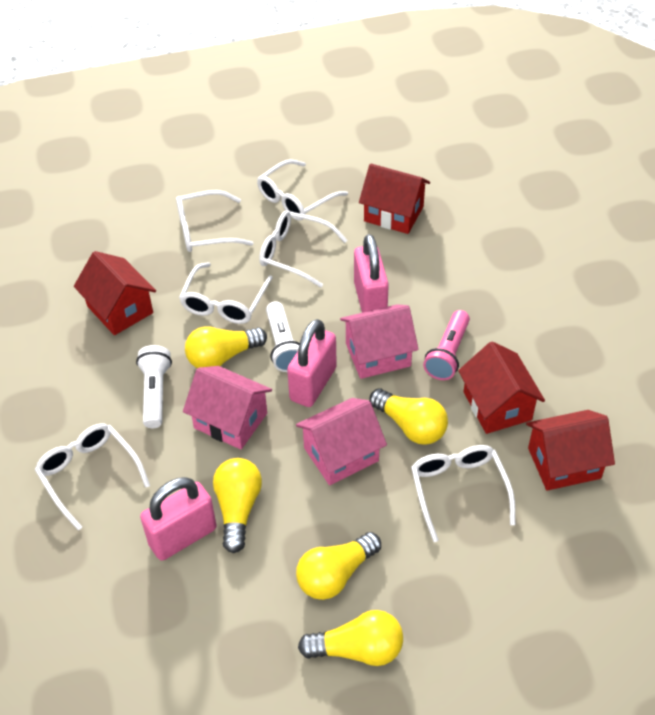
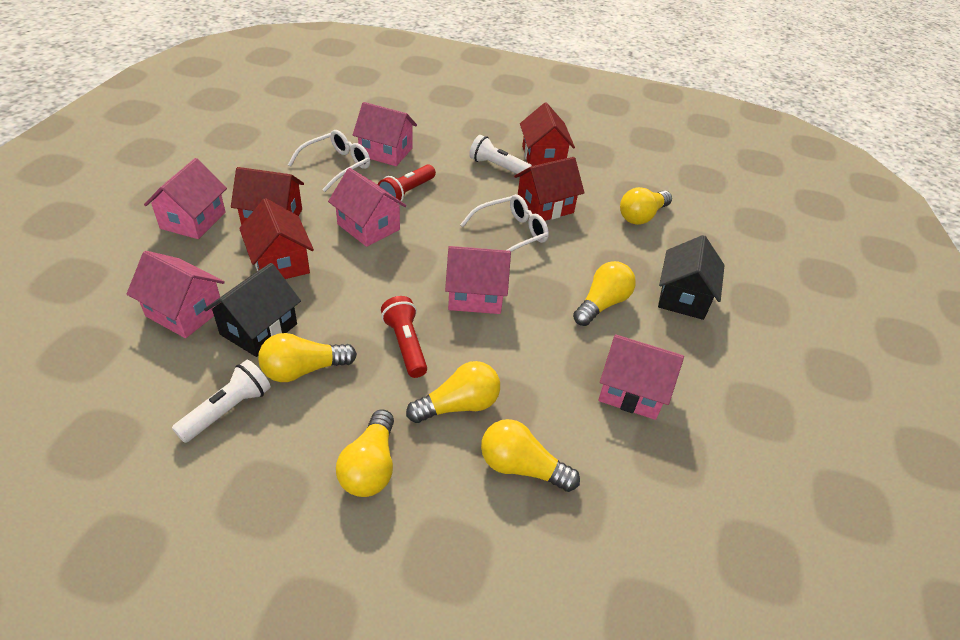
black house: 0 -> 2
pink flashlight: 1 -> 0
pink house: 3 -> 6
pink padlock: 3 -> 0
red flashlight: 0 -> 2
white glasses: 6 -> 2
yellow light bulb: 5 -> 6

